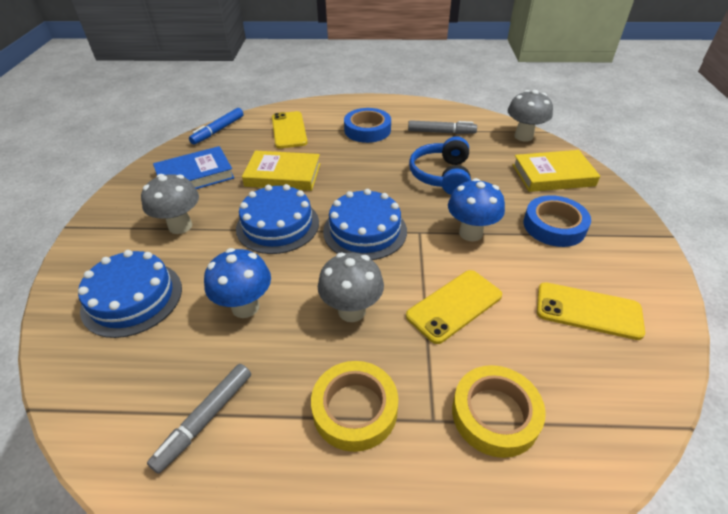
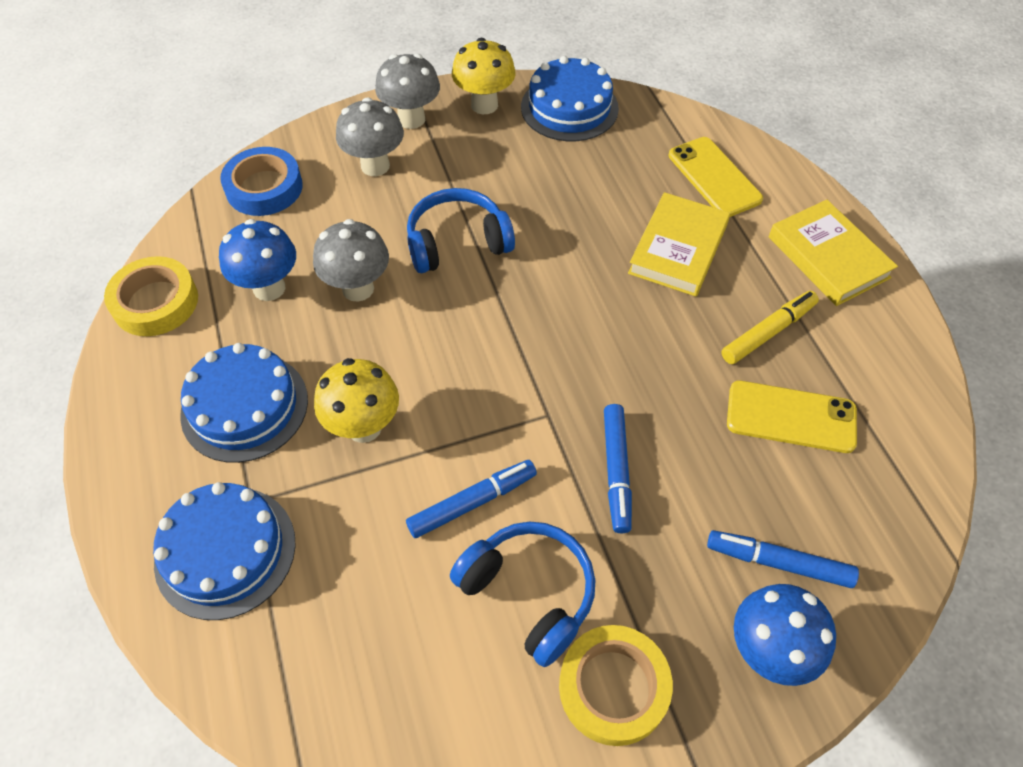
blue book: 1 -> 0
blue headphones: 1 -> 2
blue marker: 1 -> 3
blue tape: 2 -> 1
grey marker: 2 -> 0
yellow marker: 0 -> 1
yellow mushroom: 0 -> 2
yellow phone: 3 -> 2

